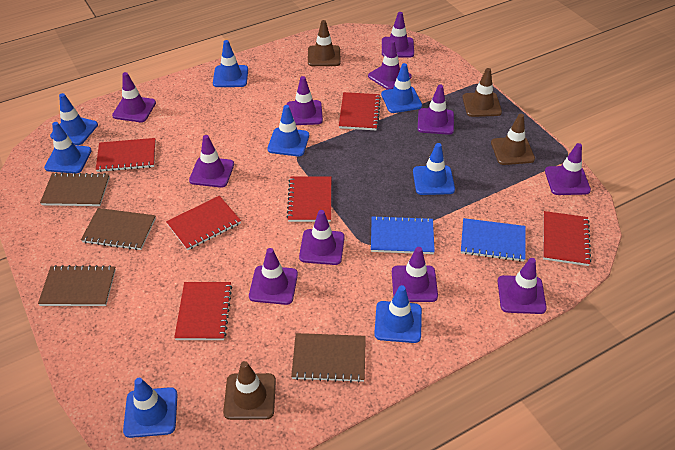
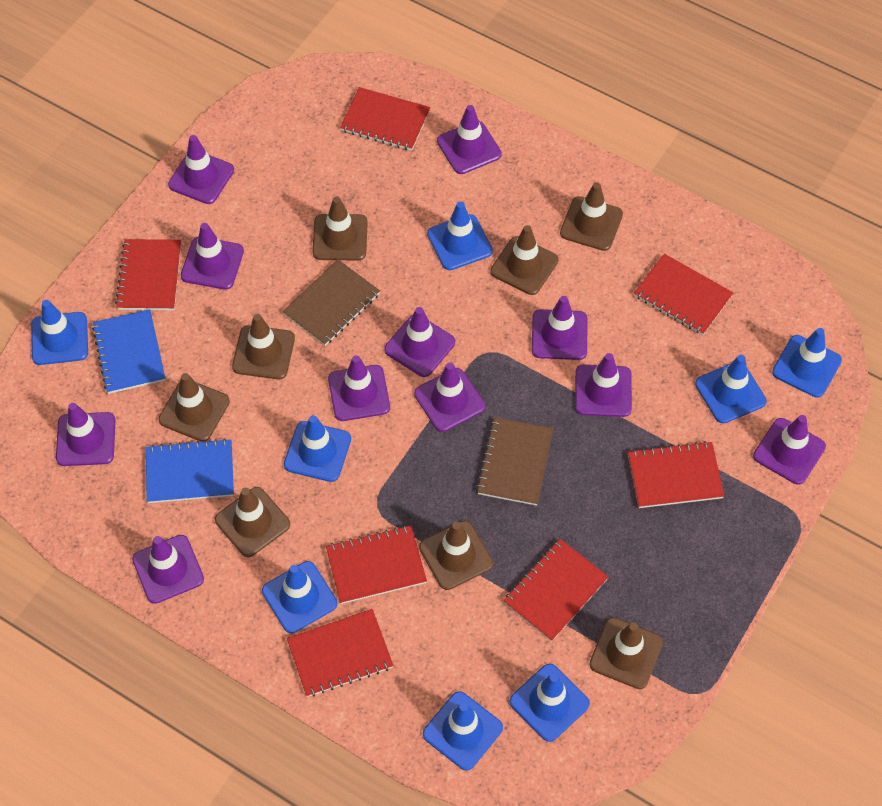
brown notebook: 4 -> 2
brown traffic cone: 4 -> 8
red notebook: 6 -> 7

